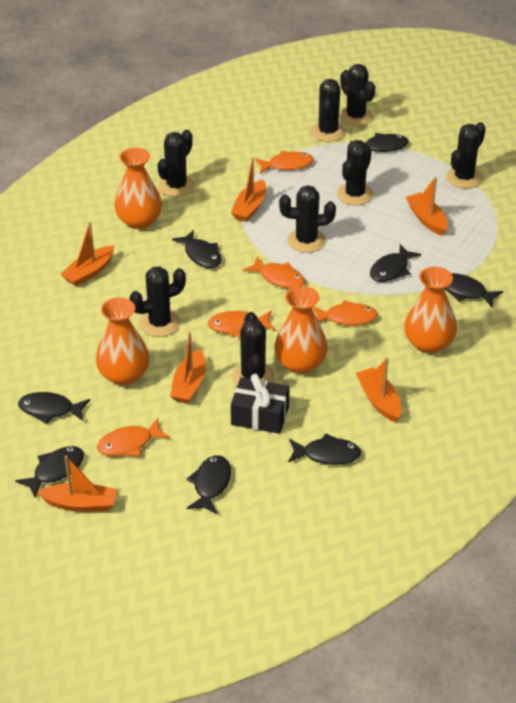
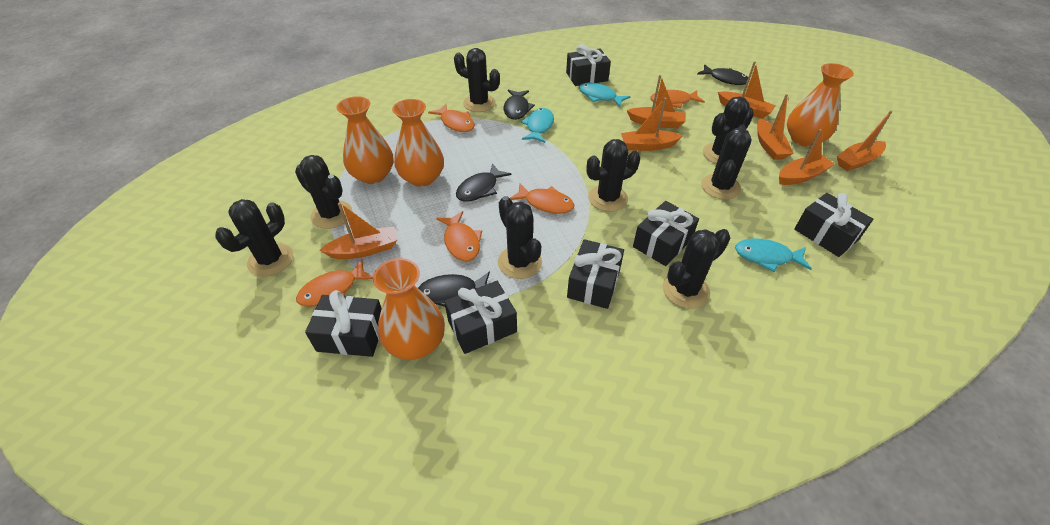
black fish: 8 -> 4
black gift: 1 -> 6
orange boat: 6 -> 7
turquoise fish: 0 -> 3

